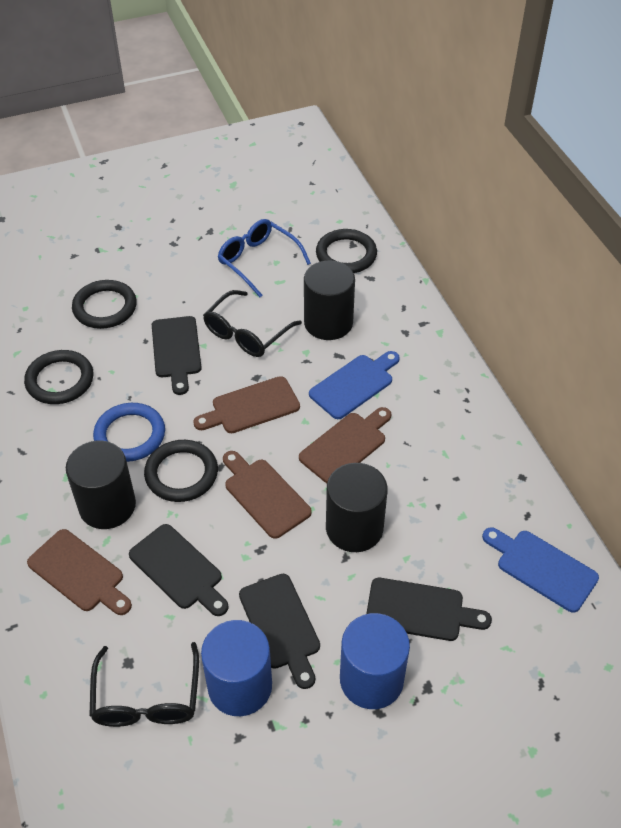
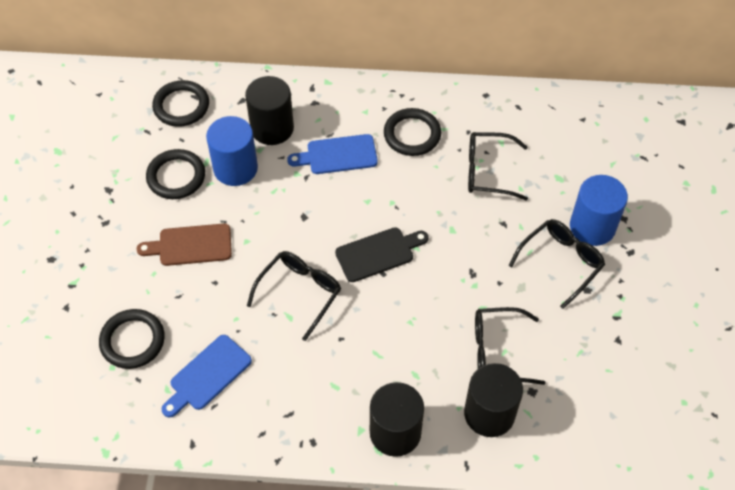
black cutting board: 4 -> 1
black glasses: 2 -> 4
blue glasses: 1 -> 0
blue ring: 1 -> 0
brown cutting board: 4 -> 1

